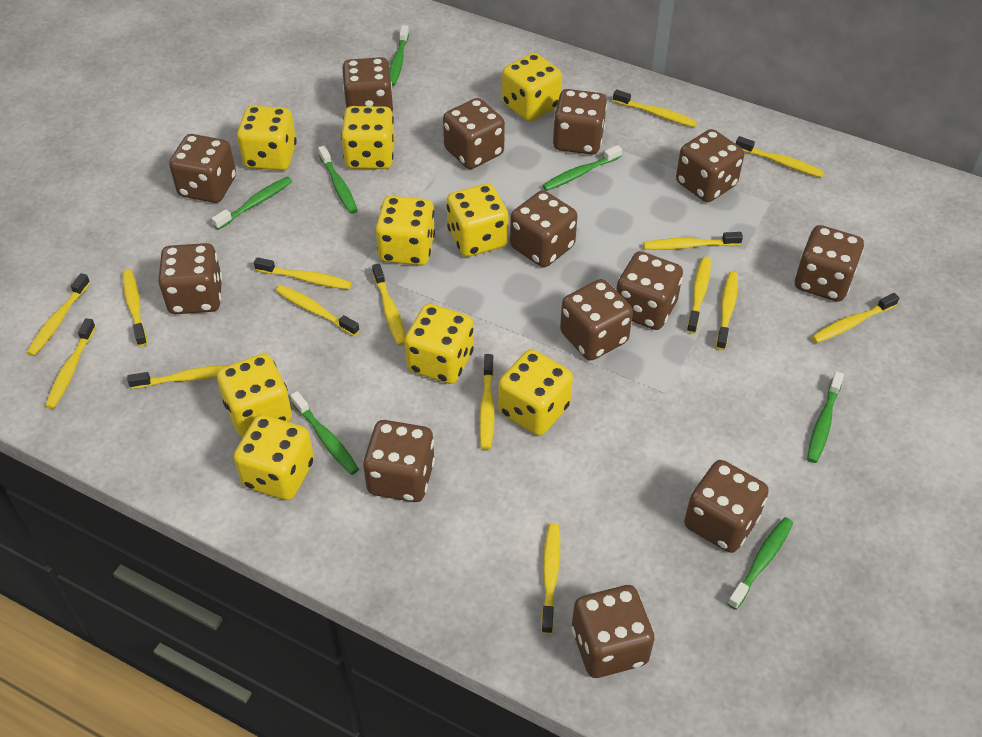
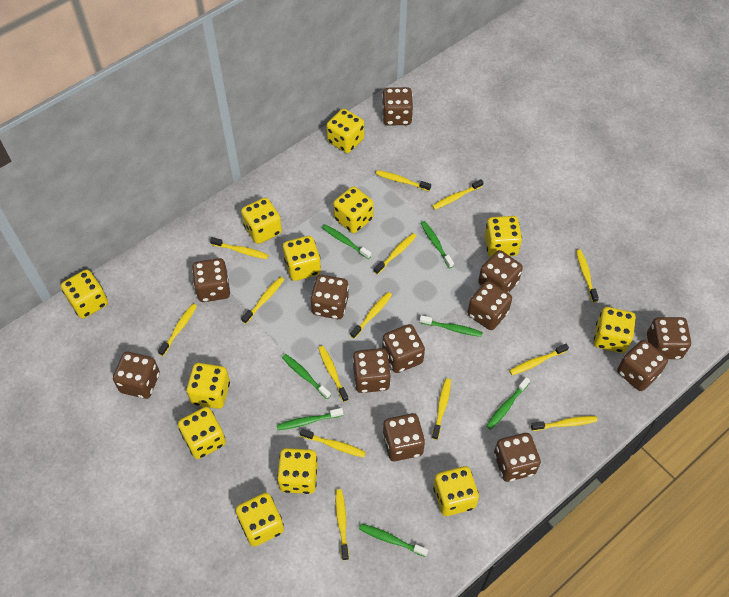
brown dice: 13 -> 12
yellow dice: 9 -> 12
yellow toothbrush: 15 -> 14

